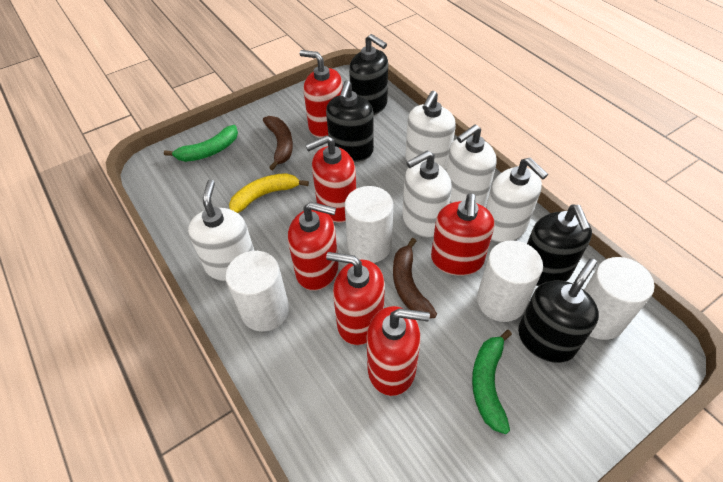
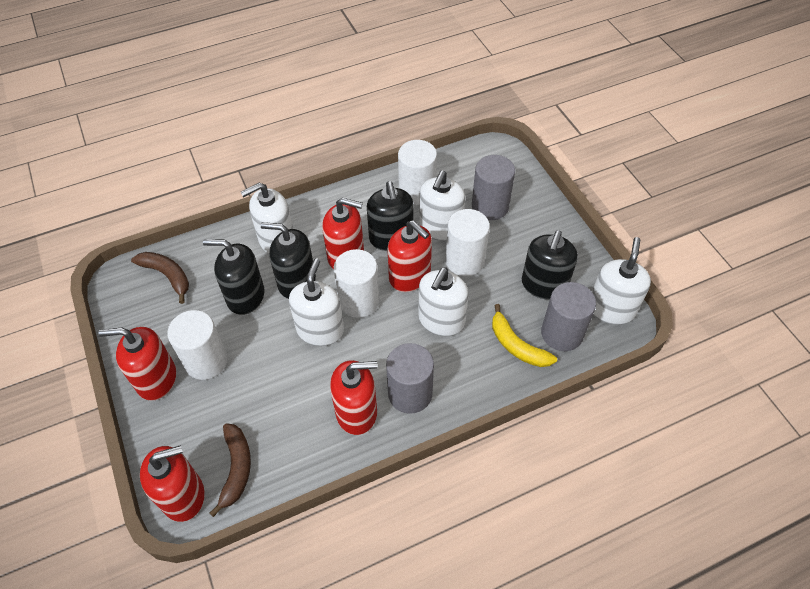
green banana: 2 -> 0
grey cylinder: 0 -> 3
red soap dispenser: 6 -> 5

